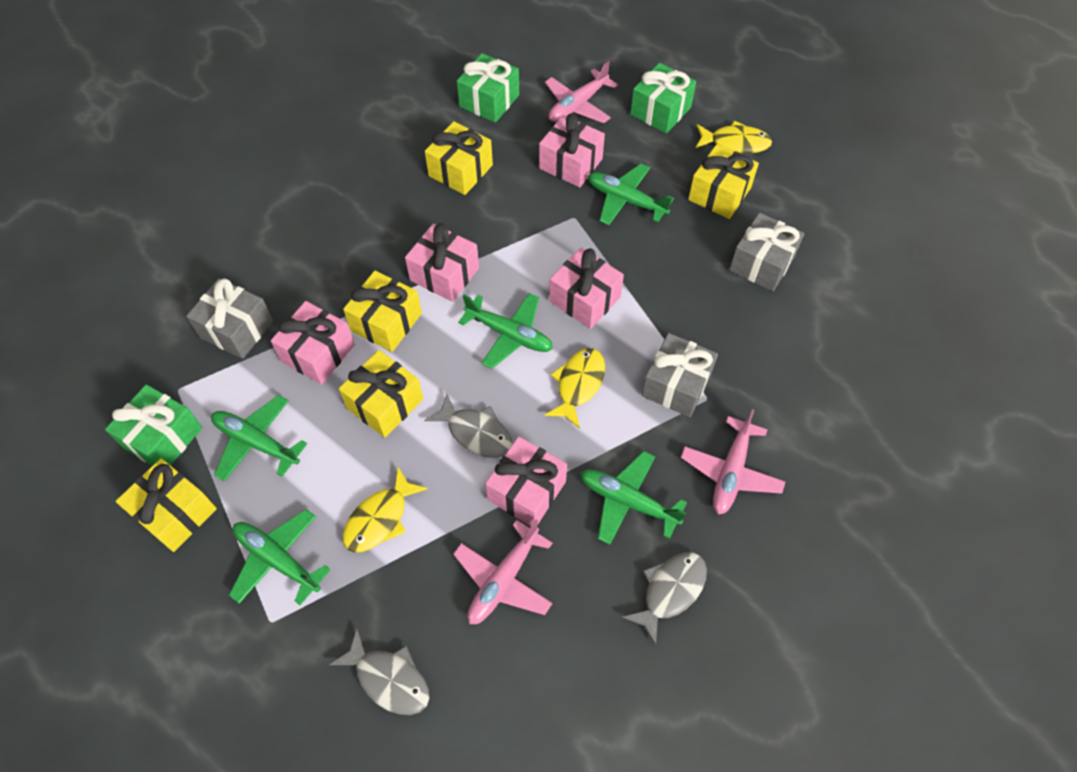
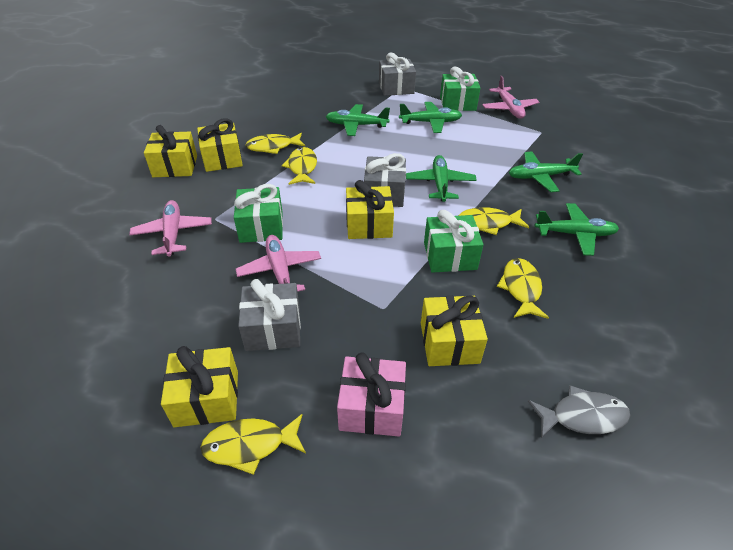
grey fish: 3 -> 1
pink gift: 5 -> 1
yellow fish: 3 -> 5

